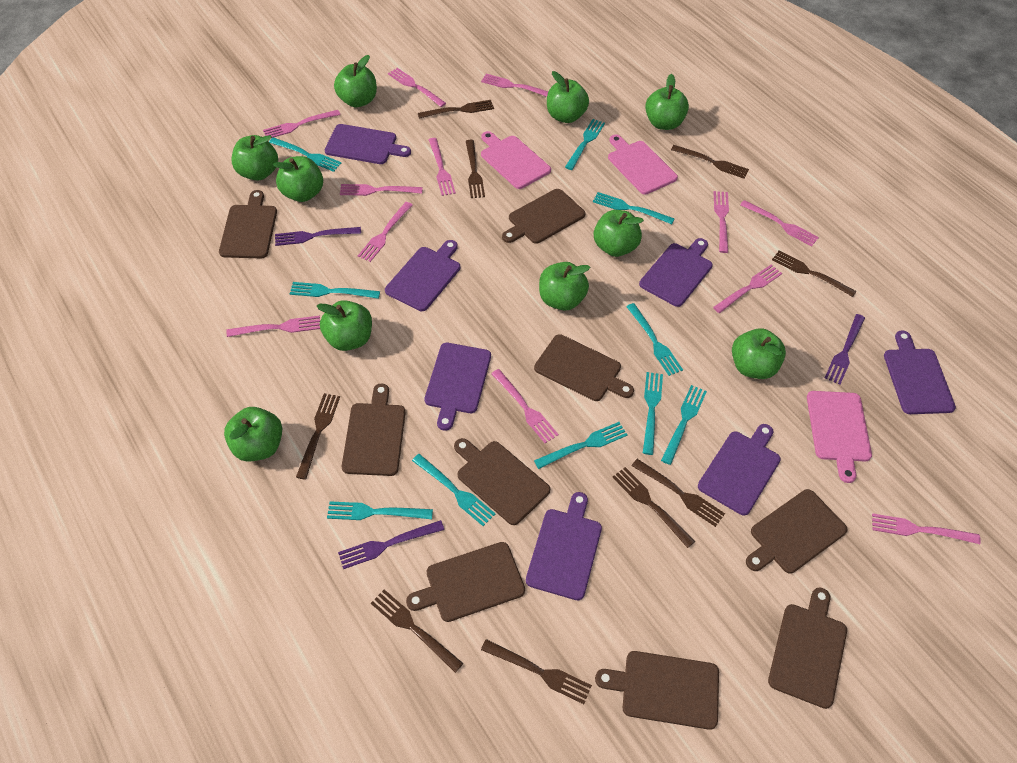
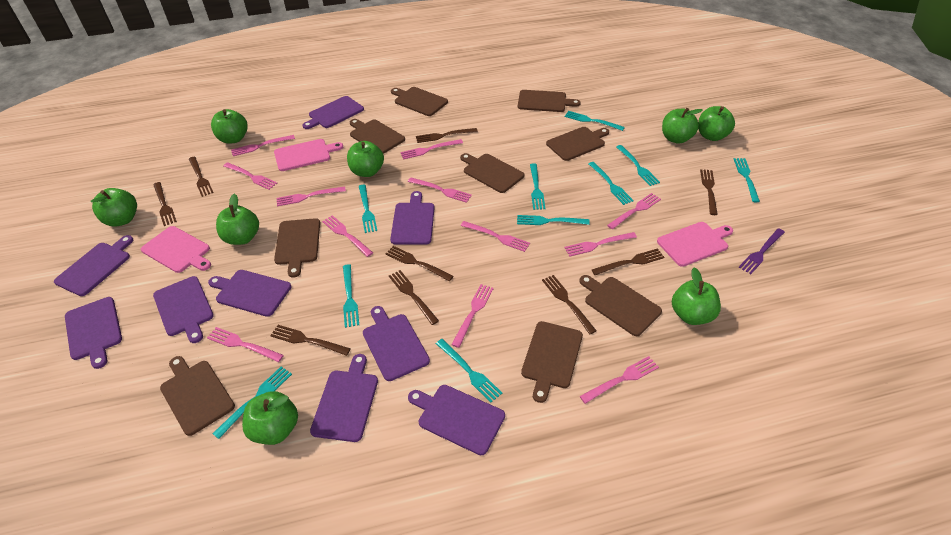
green apple: 10 -> 8
purple cutting board: 7 -> 9
purple fork: 3 -> 1

